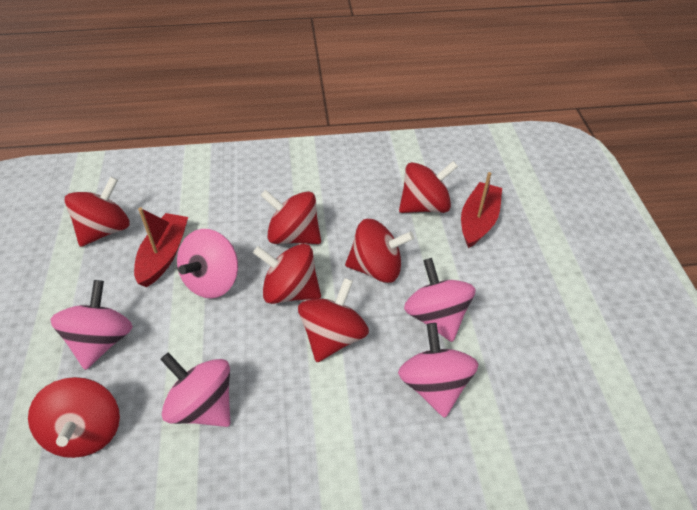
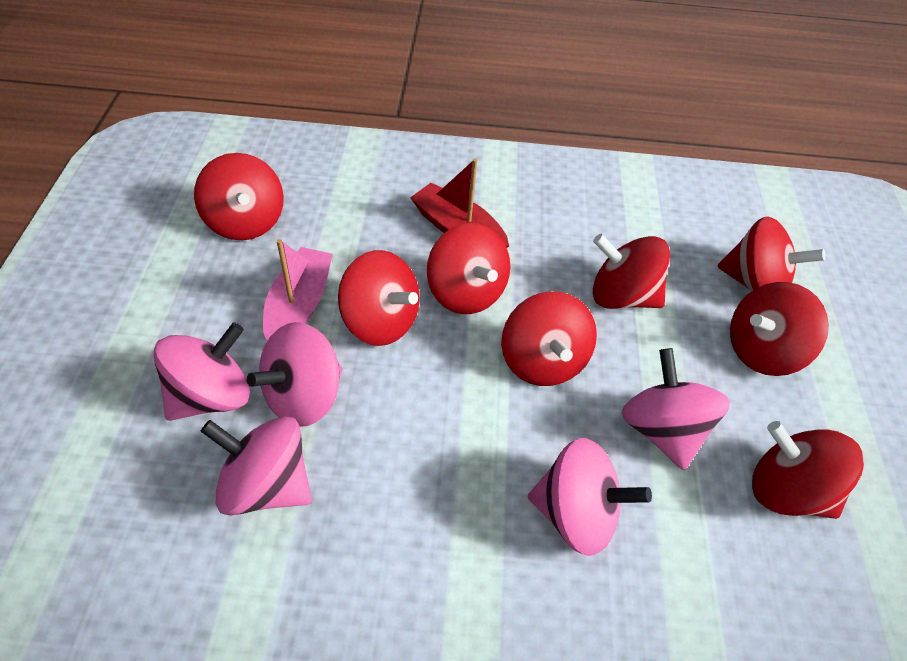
pink boat: 0 -> 1
red boat: 2 -> 1
red spinning top: 7 -> 8

